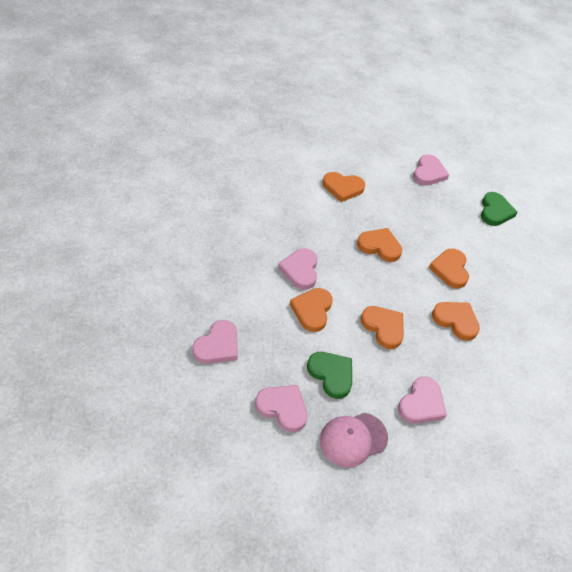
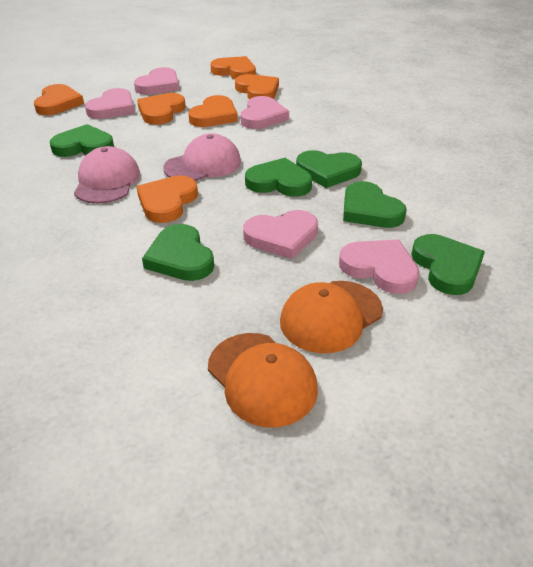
green heart: 2 -> 6
orange cap: 0 -> 2
pink cap: 1 -> 2

